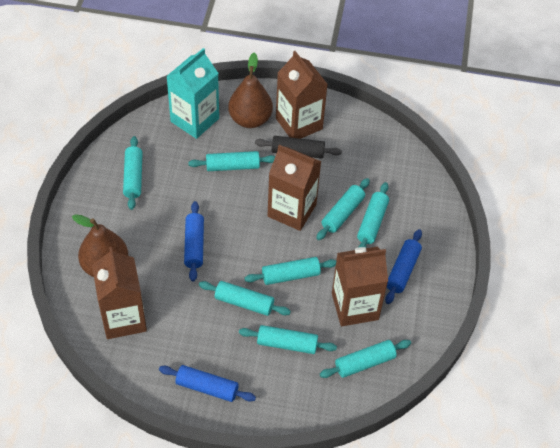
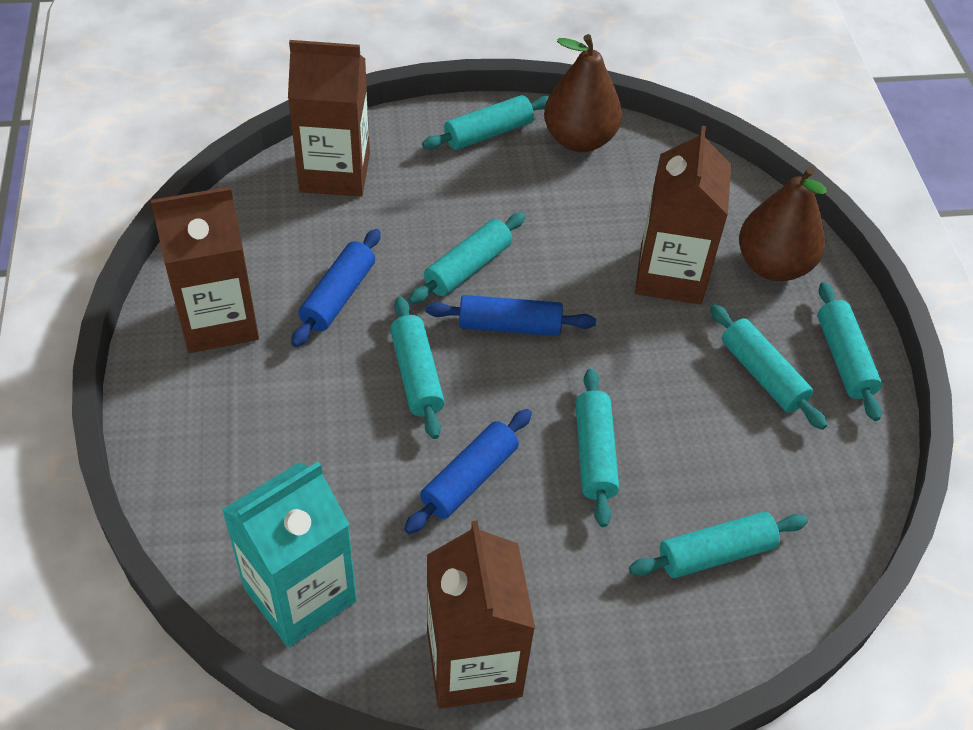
black rolling pin: 1 -> 0
turquoise rolling pin: 8 -> 7

